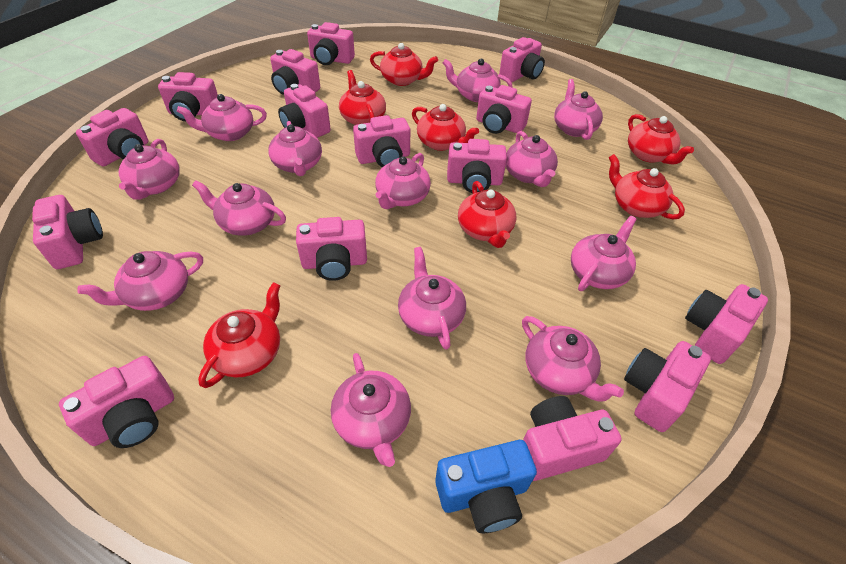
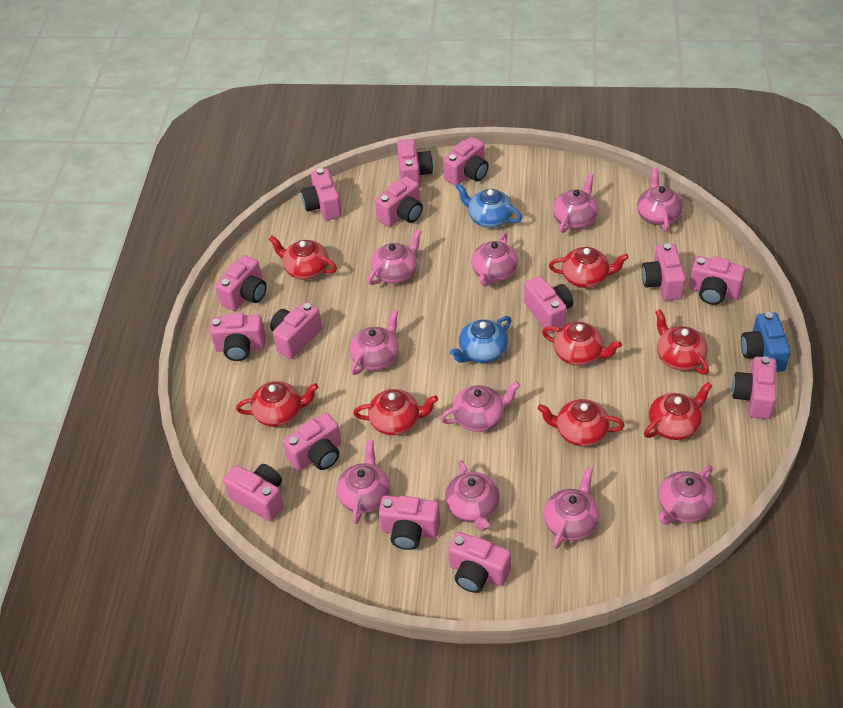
blue teapot: 0 -> 2
pink teapot: 13 -> 10
red teapot: 7 -> 8

